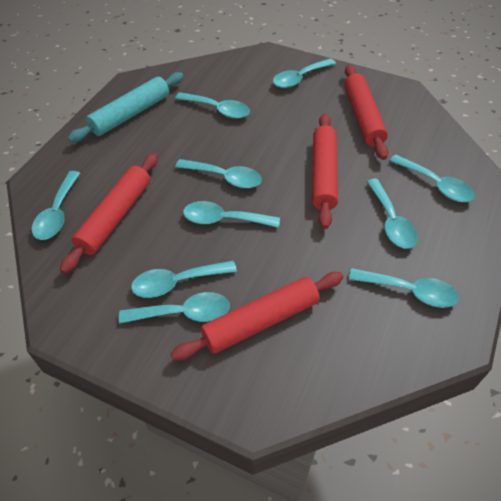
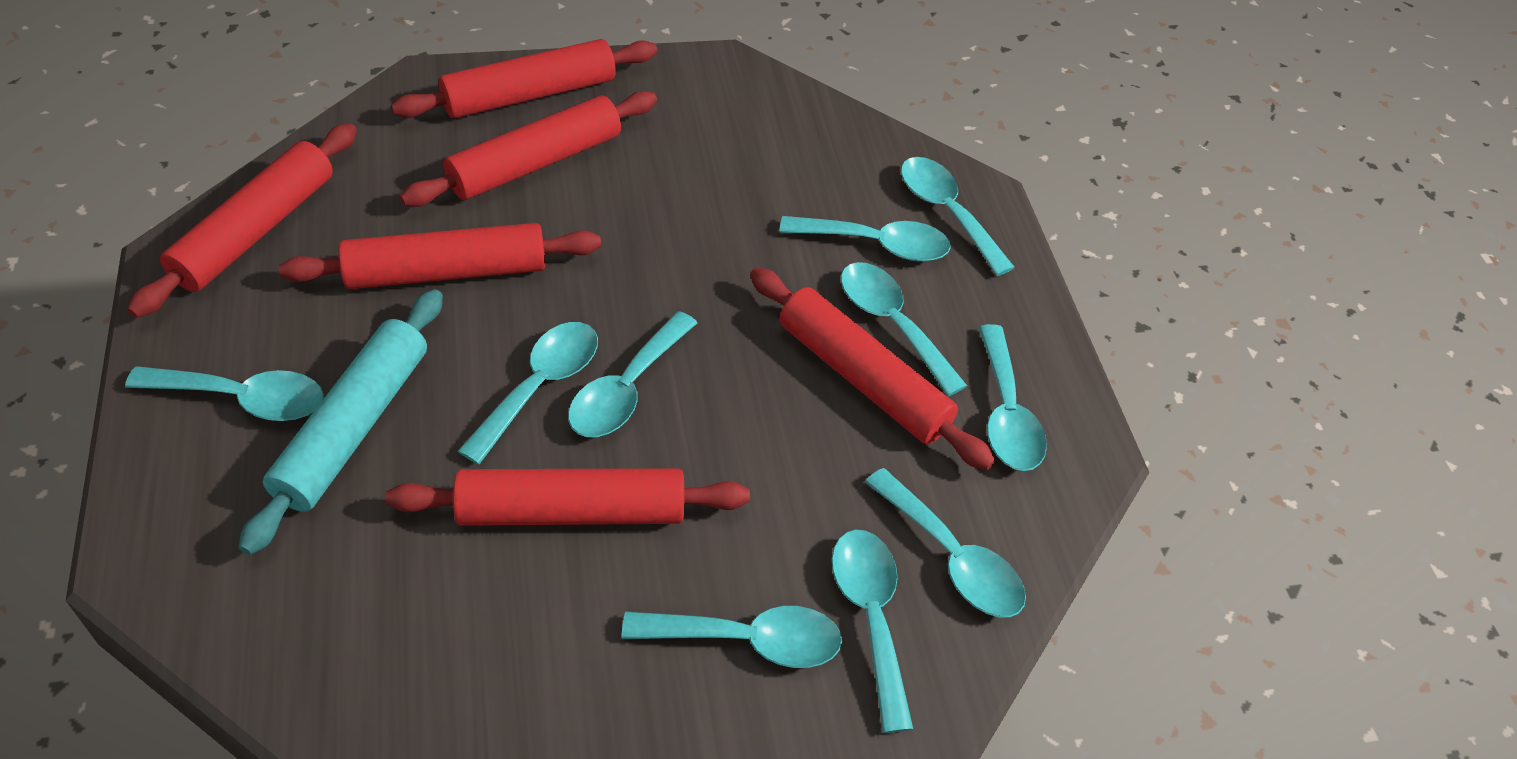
red rolling pin: 4 -> 6

